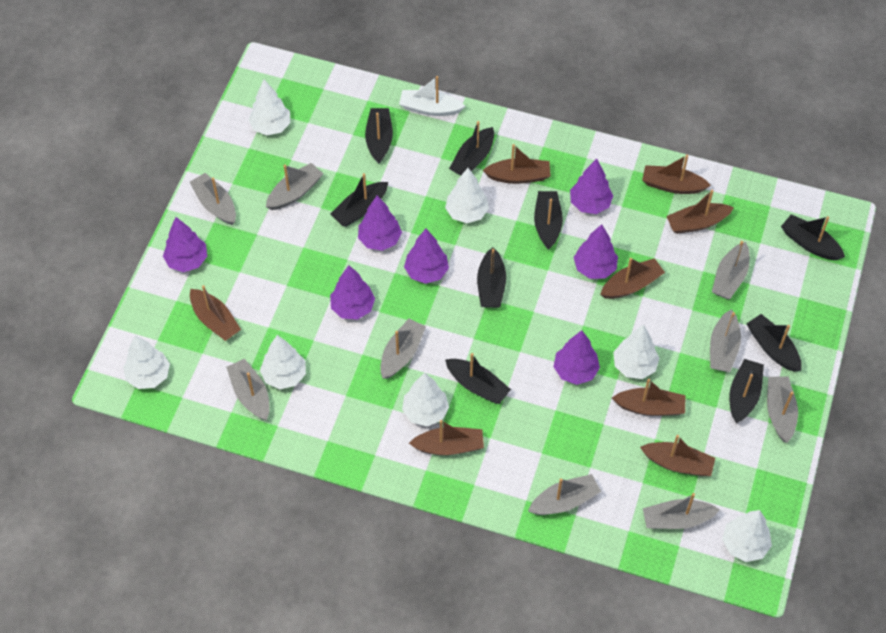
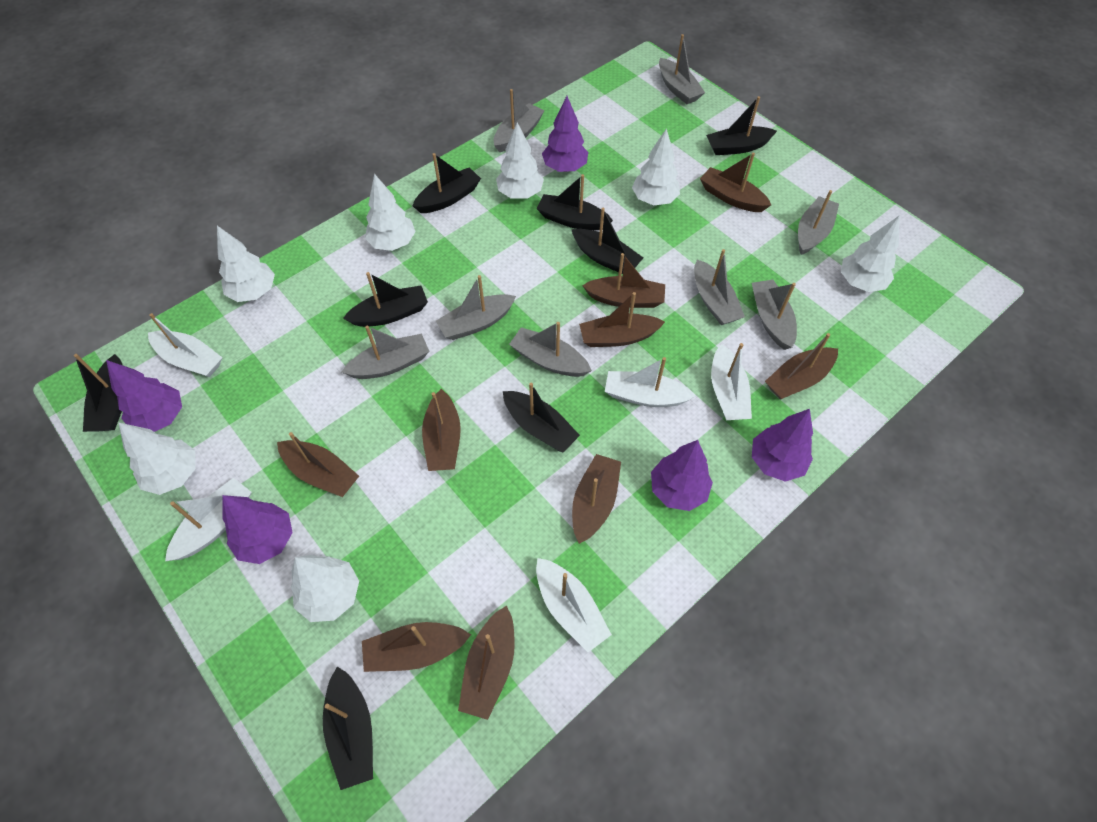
black boat: 9 -> 8
brown boat: 8 -> 9
grey boat: 9 -> 8
purple tree: 7 -> 5
white boat: 1 -> 5

